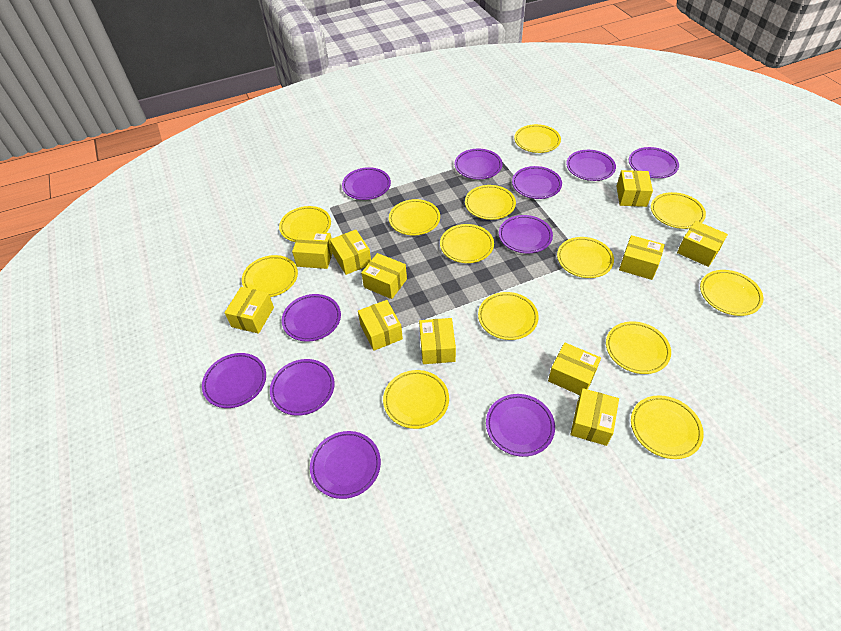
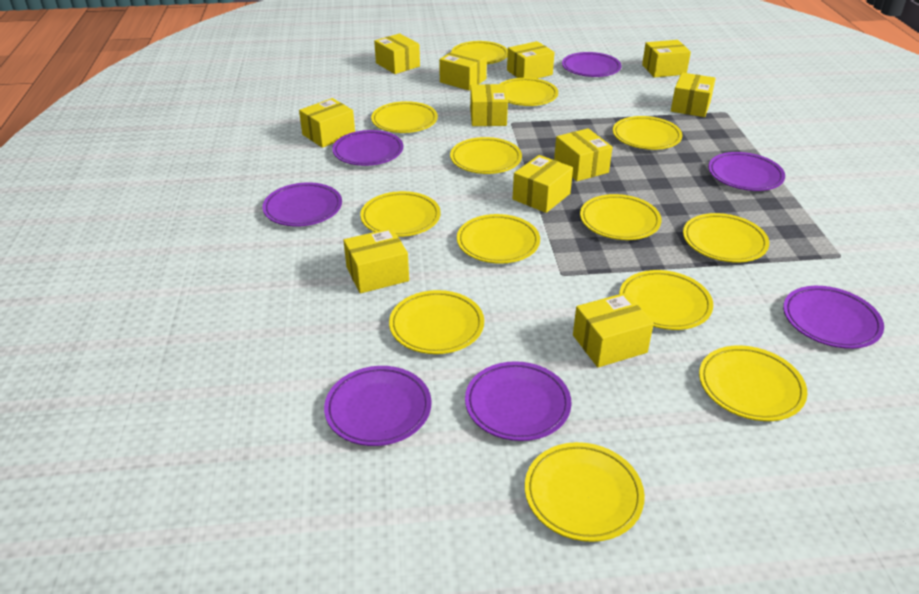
purple plate: 11 -> 7

